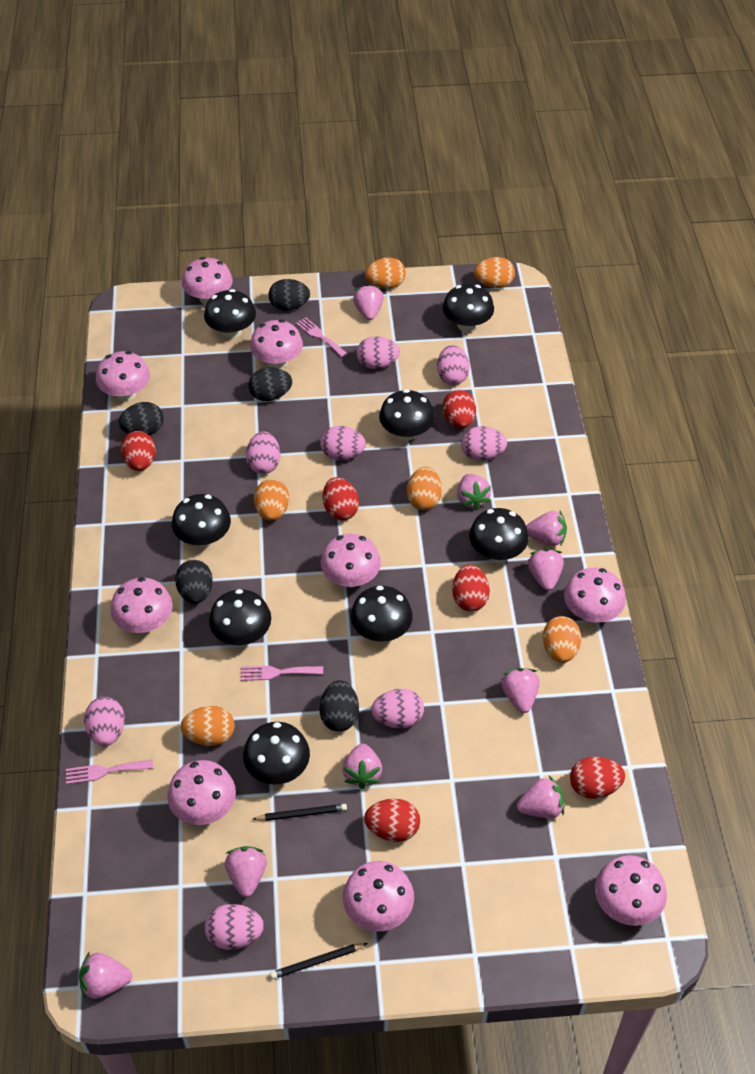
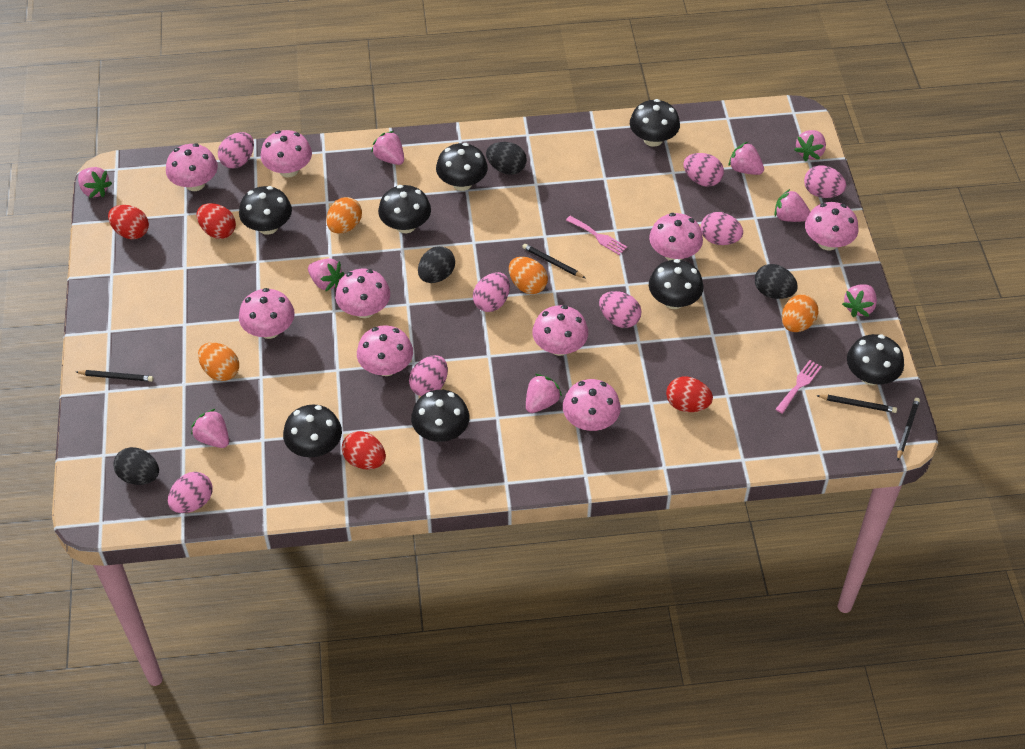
black egg: 5 -> 4
black pencil: 2 -> 4
orange egg: 6 -> 4
pink fork: 3 -> 2
red egg: 6 -> 4

